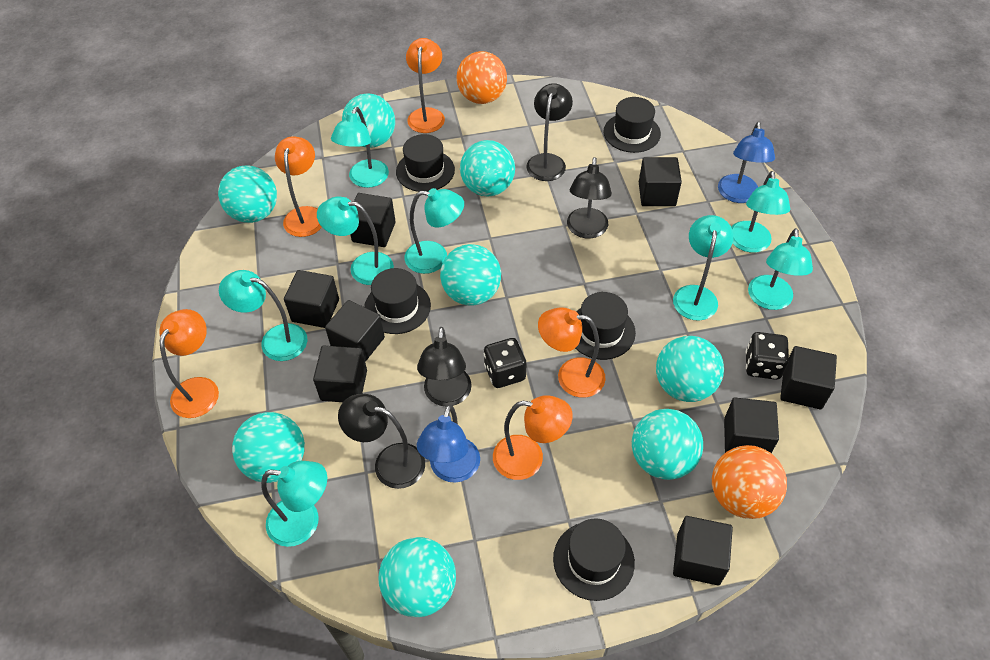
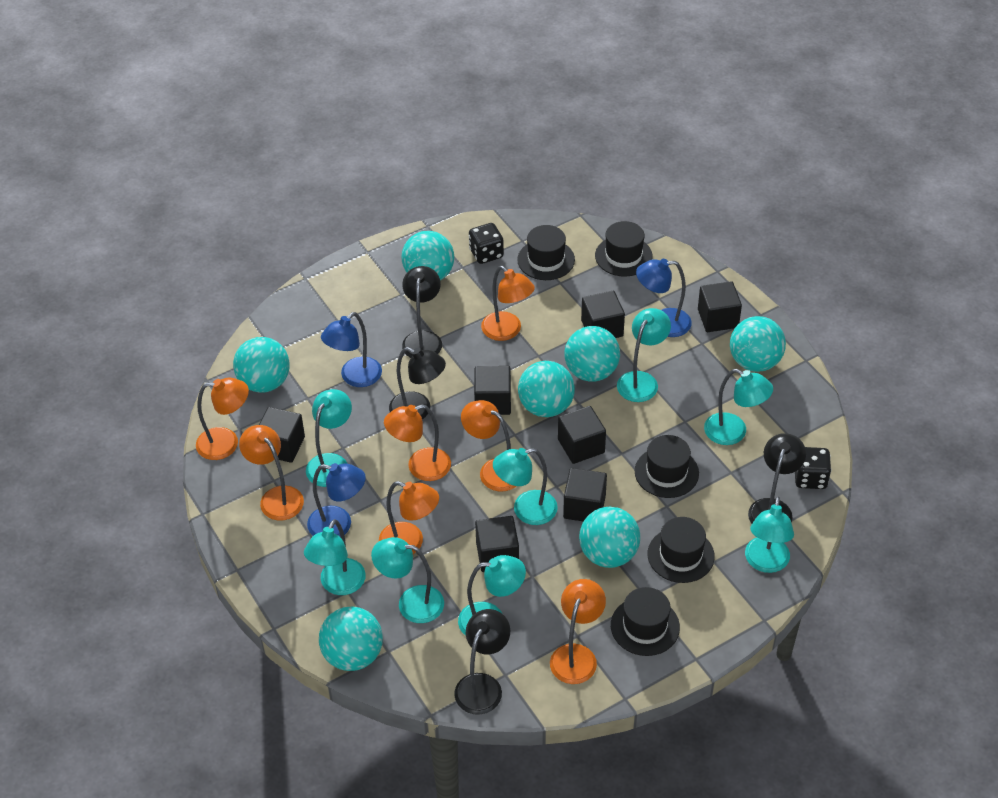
black cube: 8 -> 7
blue lamp: 2 -> 3
orange ball: 2 -> 0
orange lamp: 5 -> 7
turquoise ball: 8 -> 7

